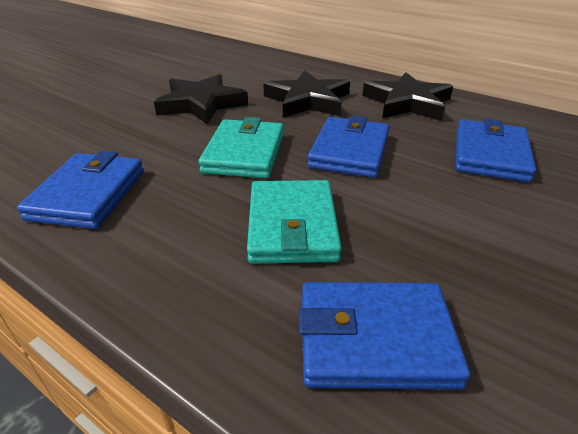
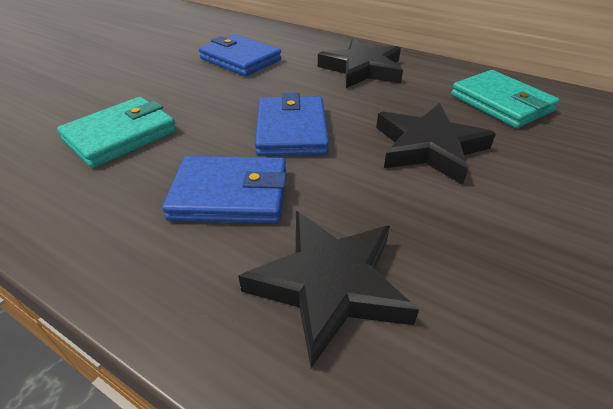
blue wallet: 4 -> 3

